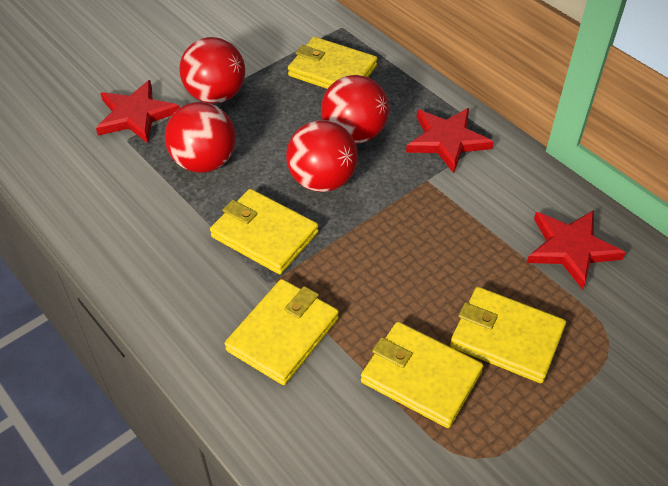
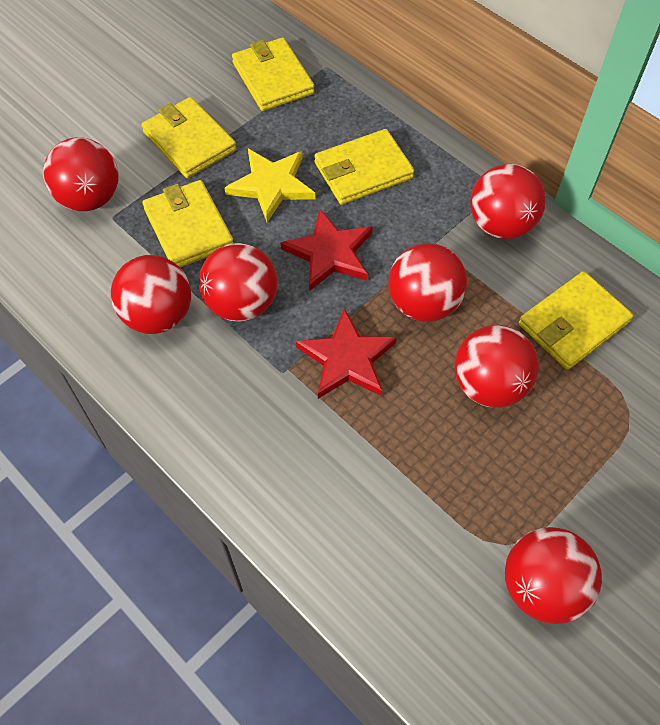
red ball: 4 -> 7
red star: 3 -> 2
yellow star: 0 -> 1

